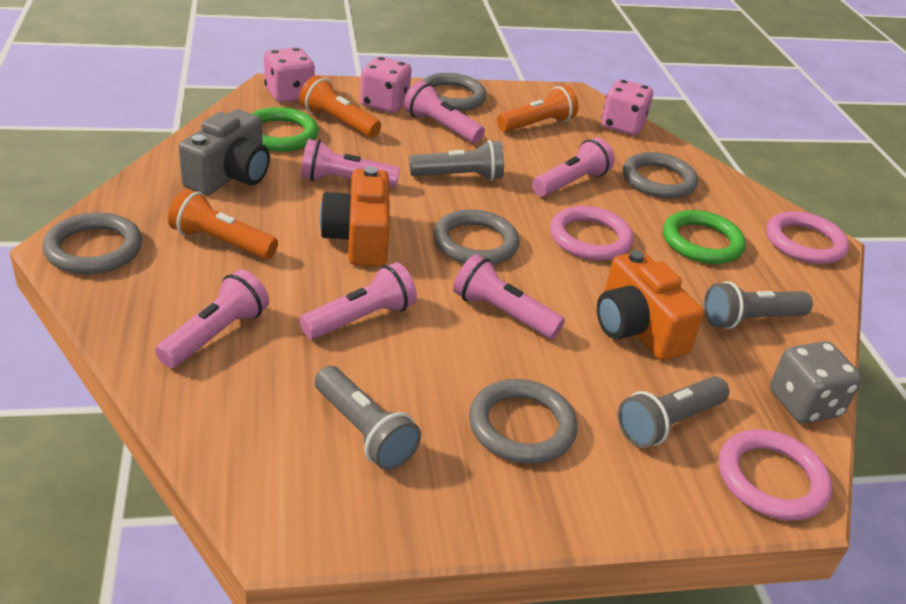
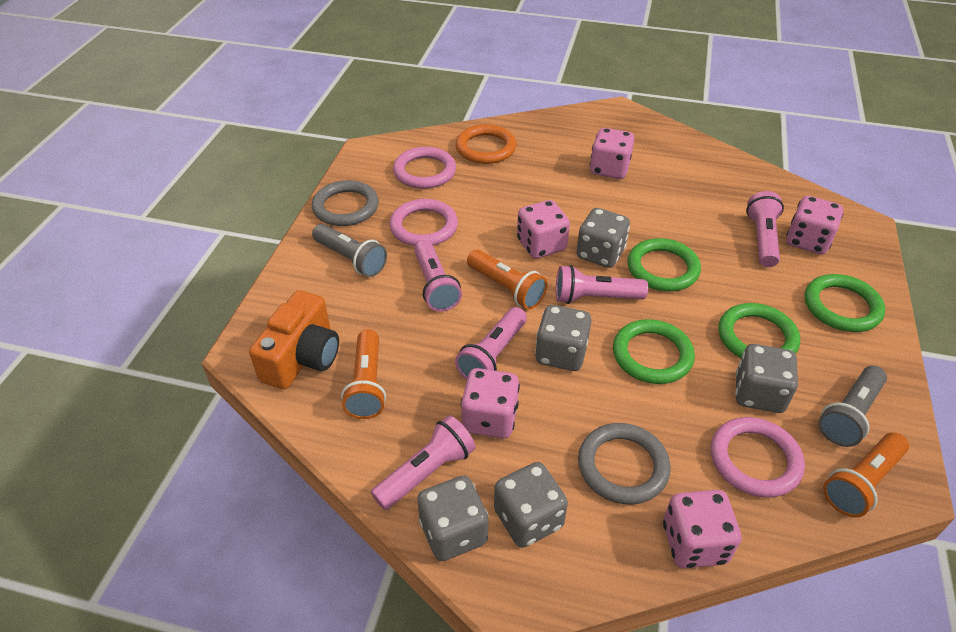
green ring: 2 -> 4
grey camera: 1 -> 0
grey dice: 1 -> 5
grey flashlight: 4 -> 2
grey ring: 5 -> 2
orange camera: 2 -> 1
orange ring: 0 -> 1
pink dice: 3 -> 5
pink flashlight: 6 -> 5

